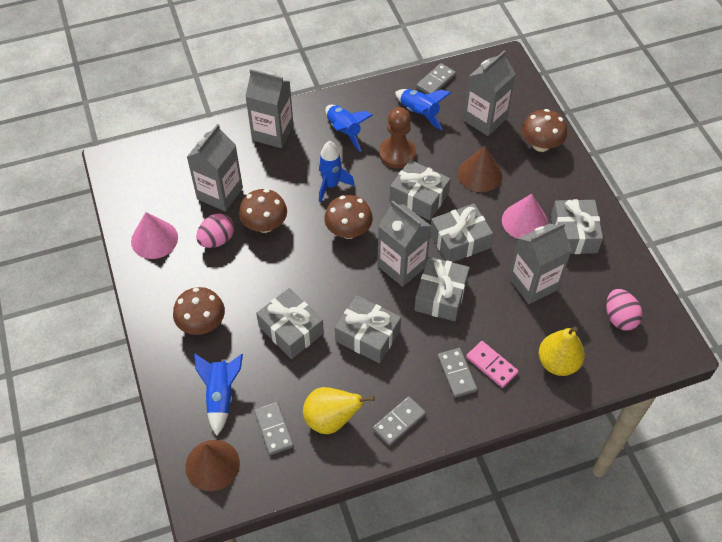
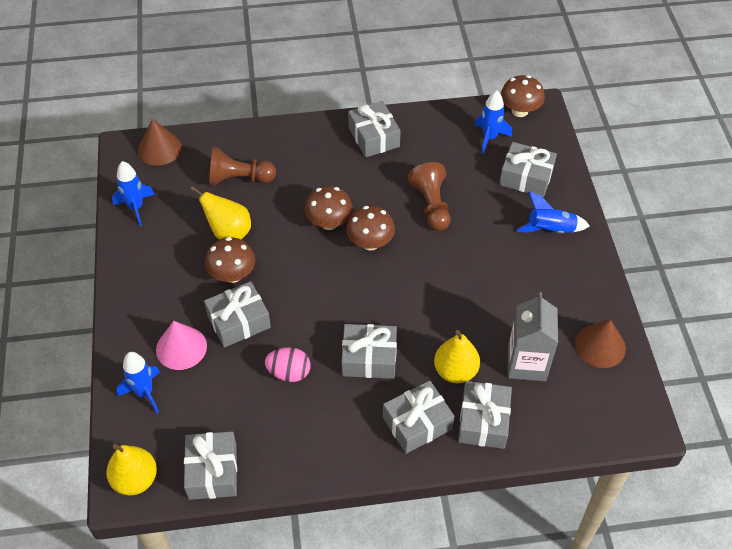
brown pawn: 1 -> 2
grey carton: 5 -> 1
grey domino: 4 -> 0
grey gift: 6 -> 7
pink cone: 2 -> 1
pink domino: 1 -> 0
pink egg: 2 -> 1
yellow pear: 2 -> 3

